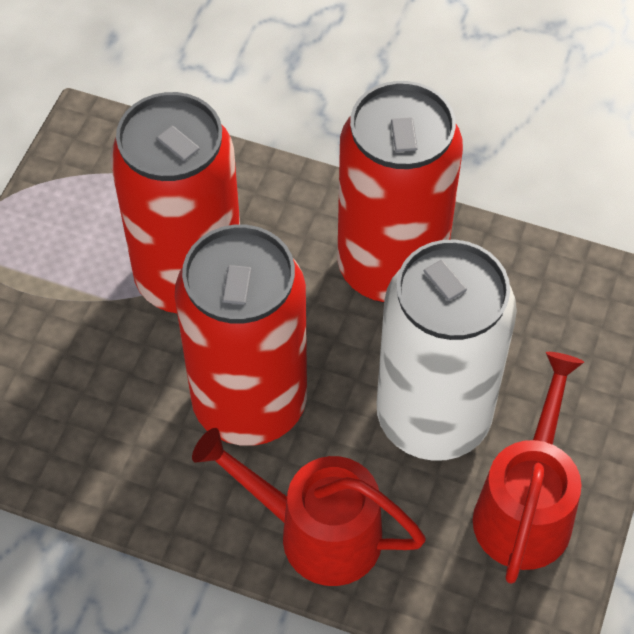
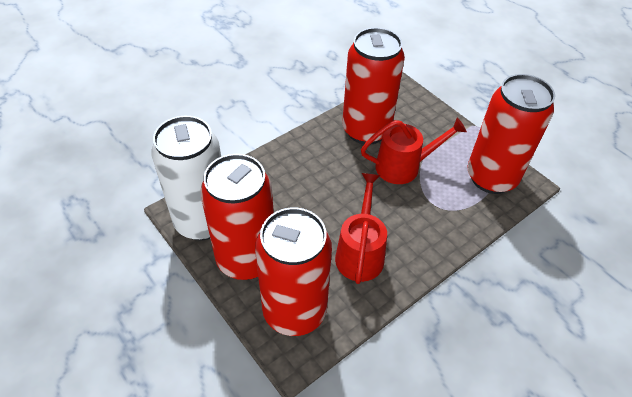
red can: 3 -> 4

